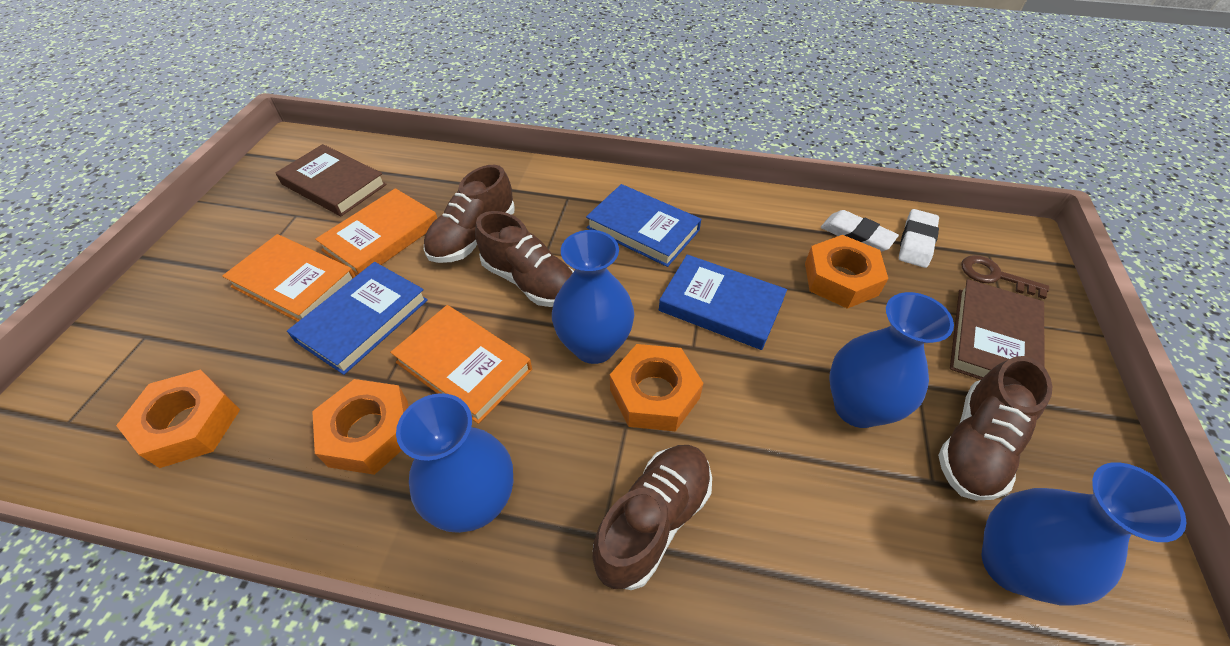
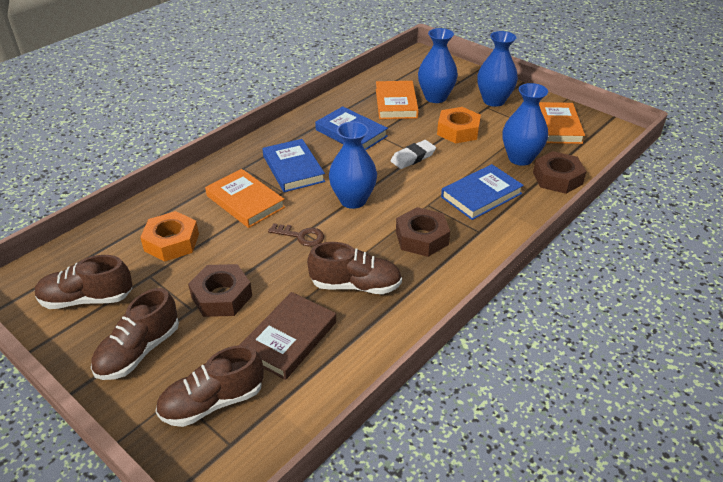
brown book: 2 -> 1
brown nut: 0 -> 3
orange nut: 4 -> 2
white eraser: 2 -> 1

